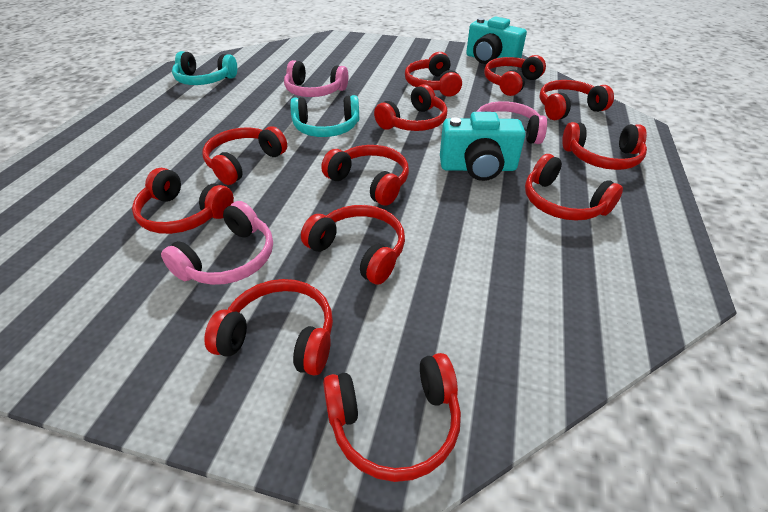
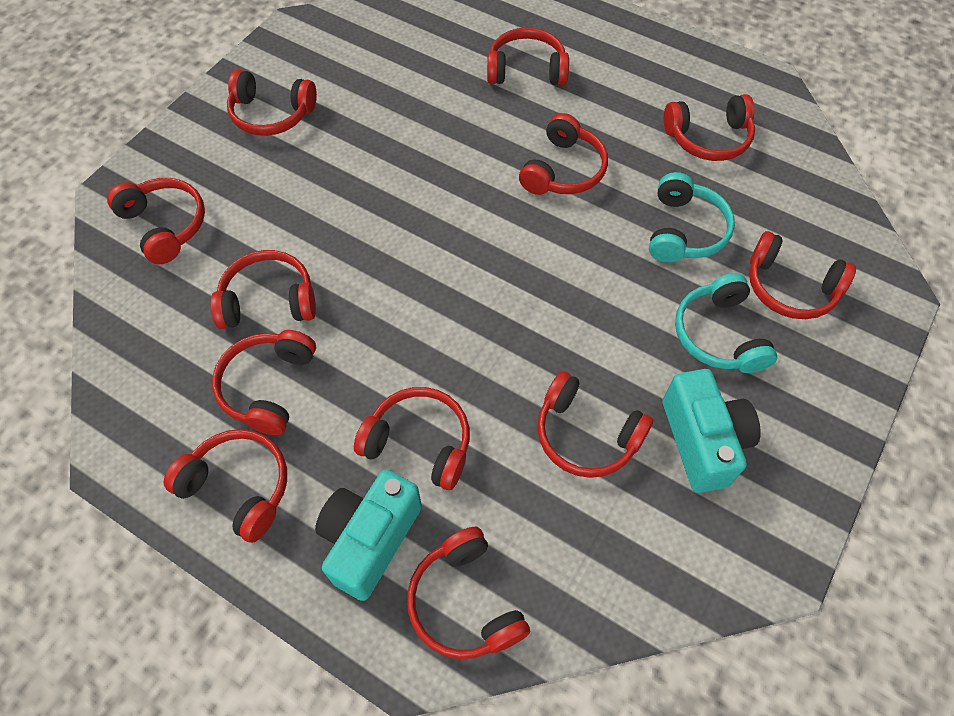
pink headphones: 3 -> 0

